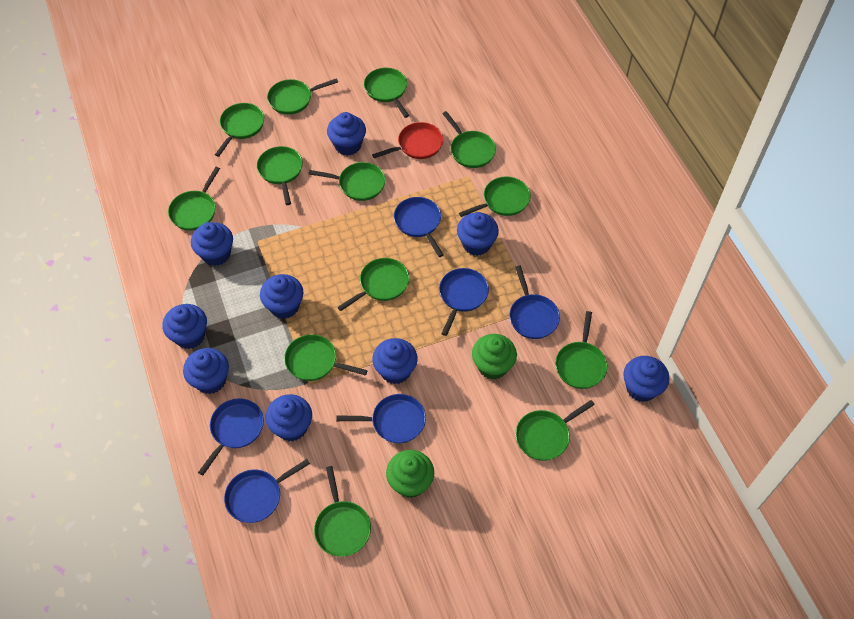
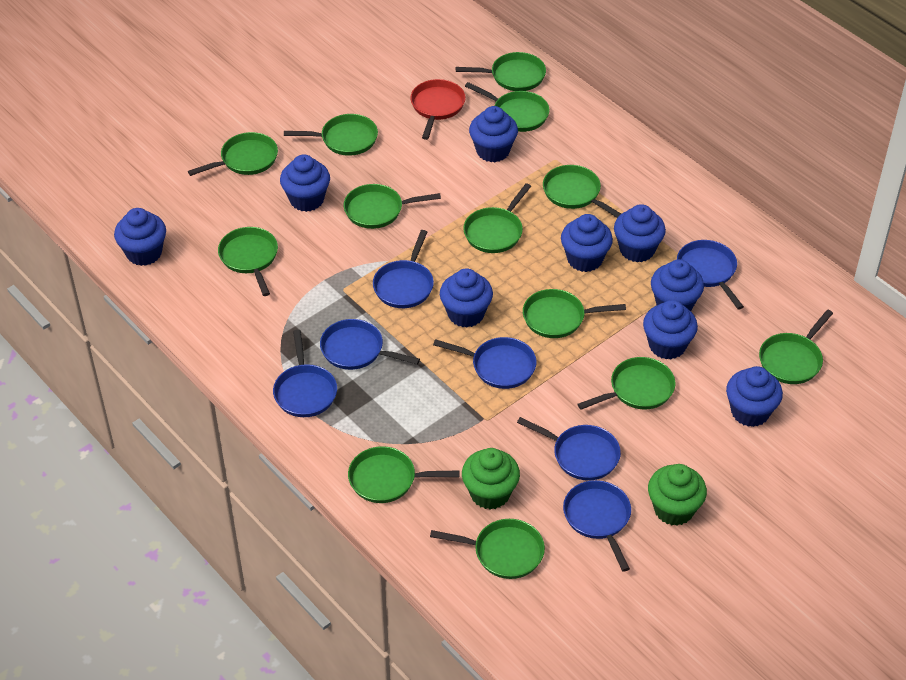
blue pan: 6 -> 7

